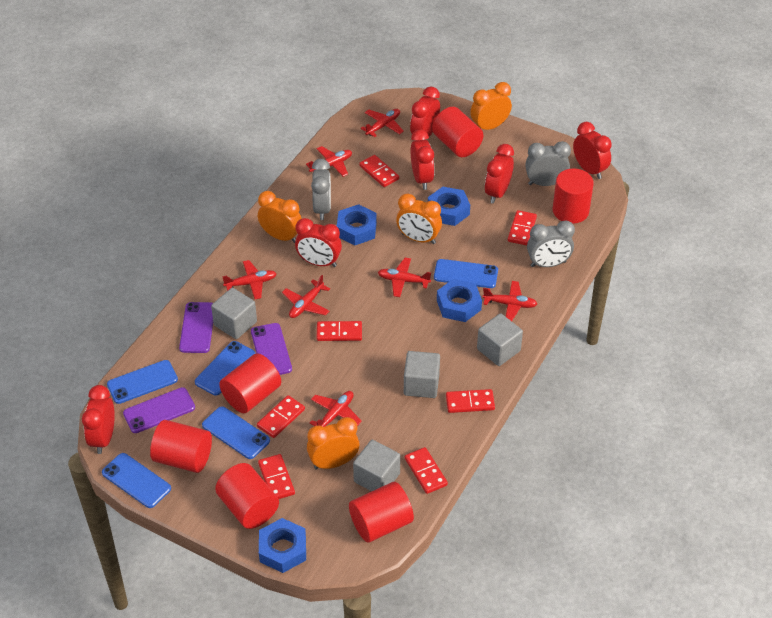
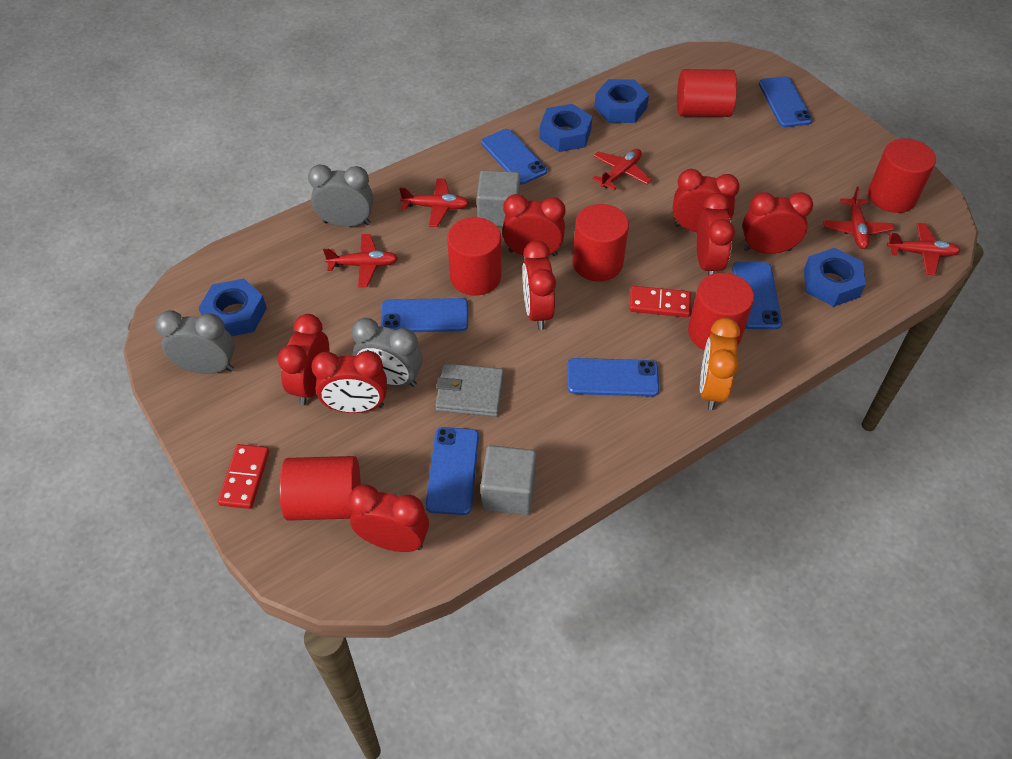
blue phone: 5 -> 6
grey cube: 4 -> 2
grey wallet: 0 -> 1
orange clock: 4 -> 1
purple phone: 3 -> 0
red clock: 6 -> 8
red domino: 7 -> 2
red plane: 7 -> 5

